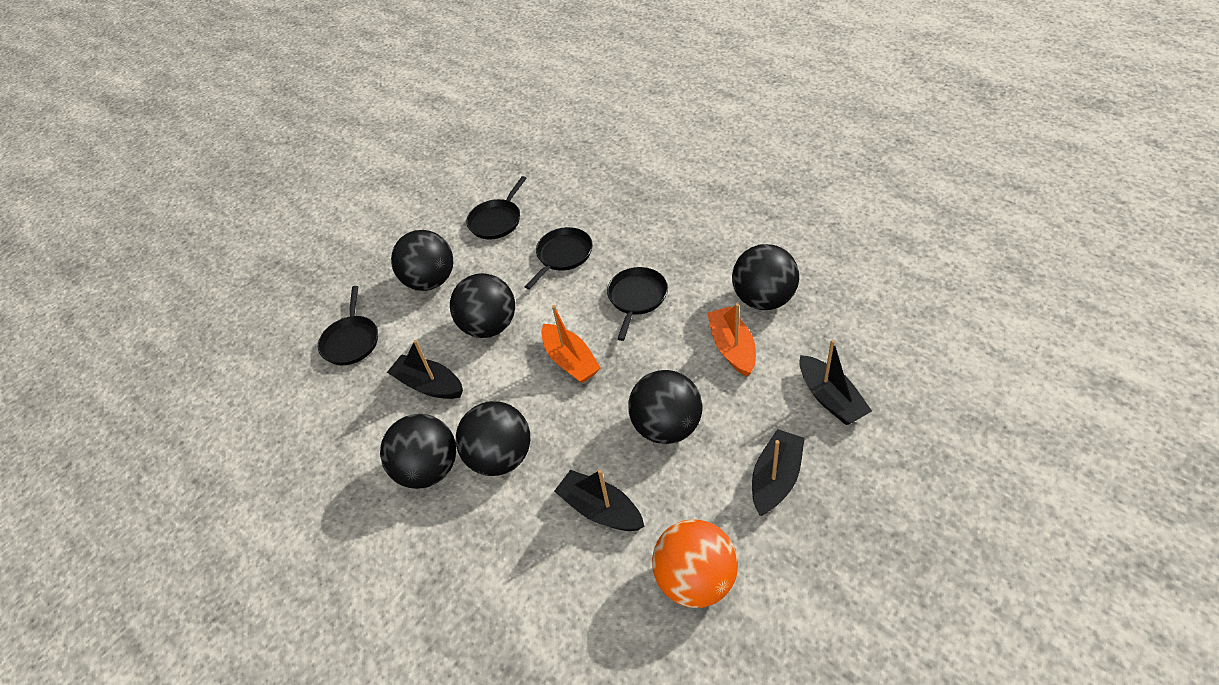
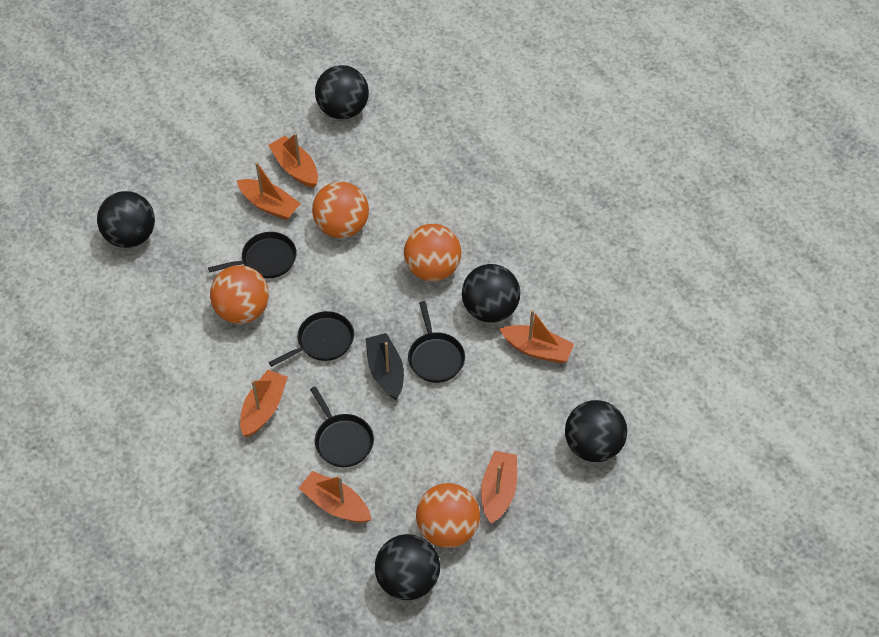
black ball: 6 -> 5
black boat: 4 -> 1
orange ball: 1 -> 4
orange boat: 2 -> 6

